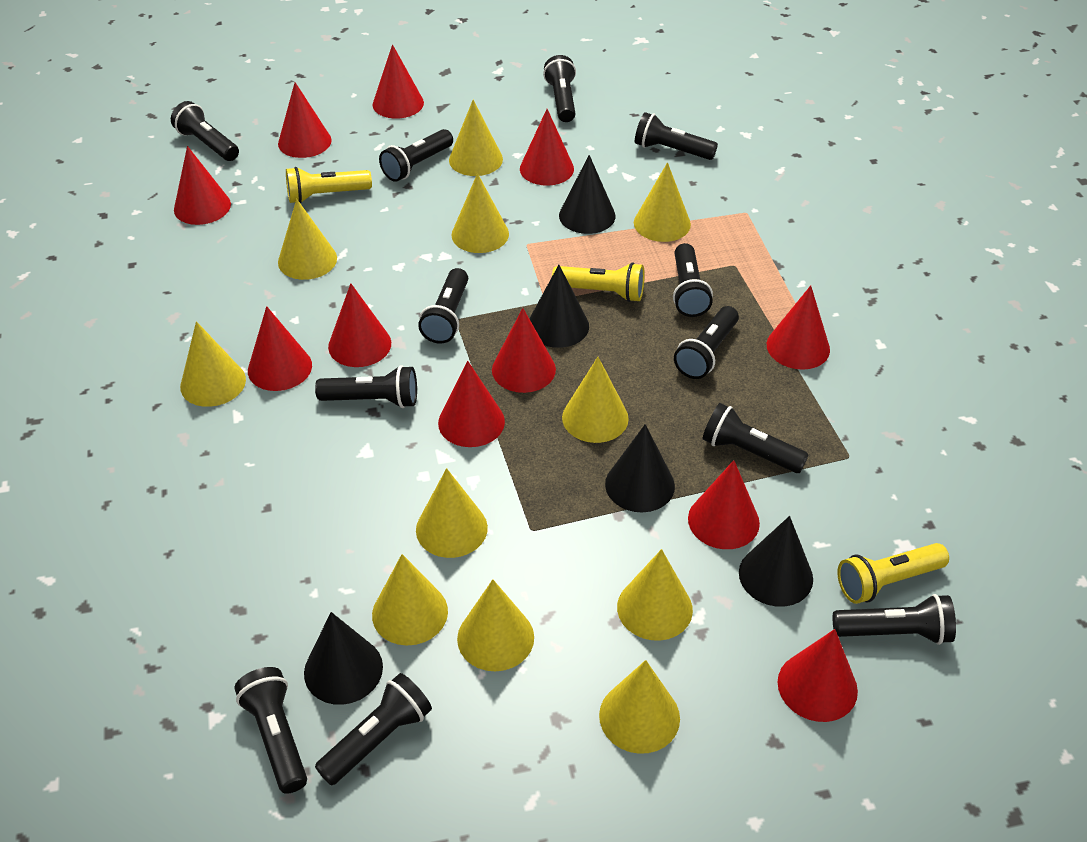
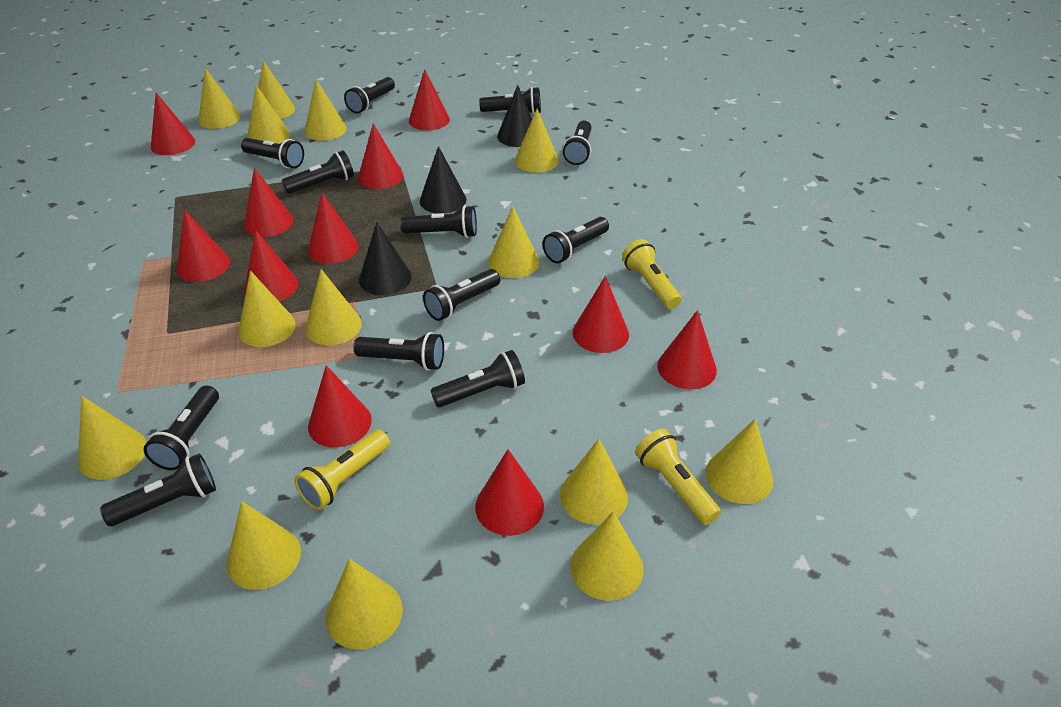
black cone: 5 -> 3
yellow cone: 11 -> 14

